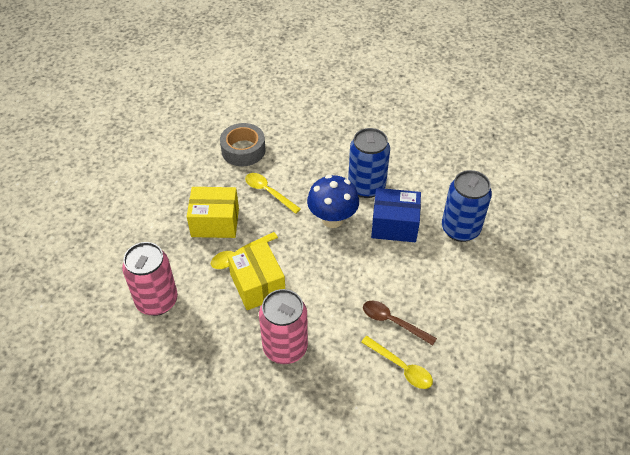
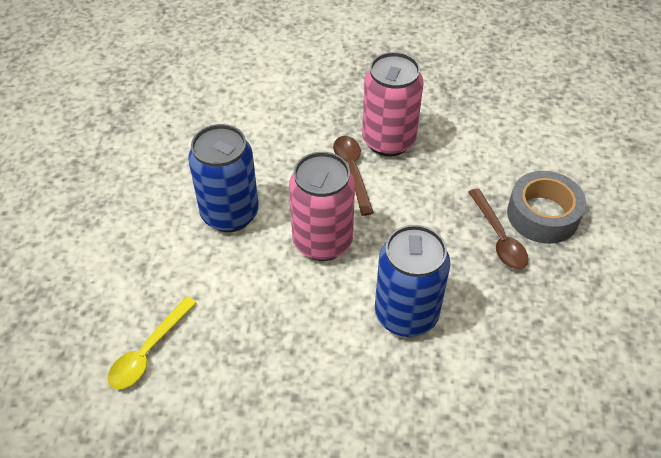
blue box: 1 -> 0
blue mushroom: 1 -> 0
brown spoon: 1 -> 2
yellow box: 2 -> 0
yellow spoon: 3 -> 1

